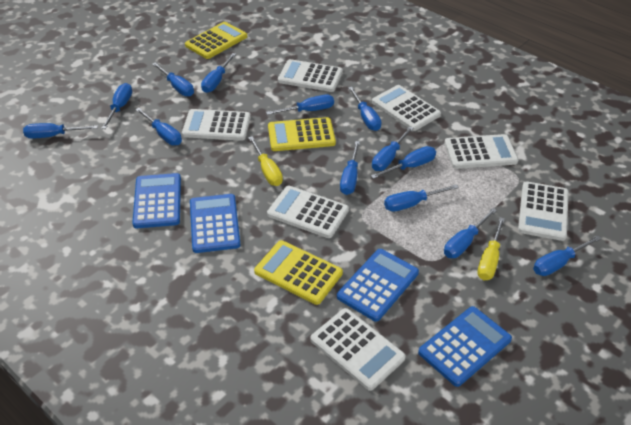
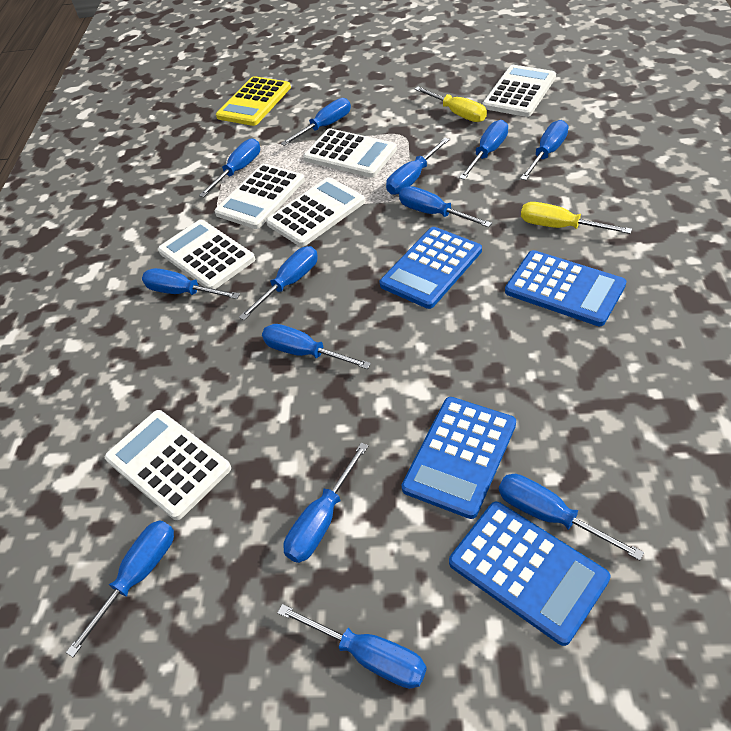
white calculator: 7 -> 6
yellow calculator: 3 -> 1

